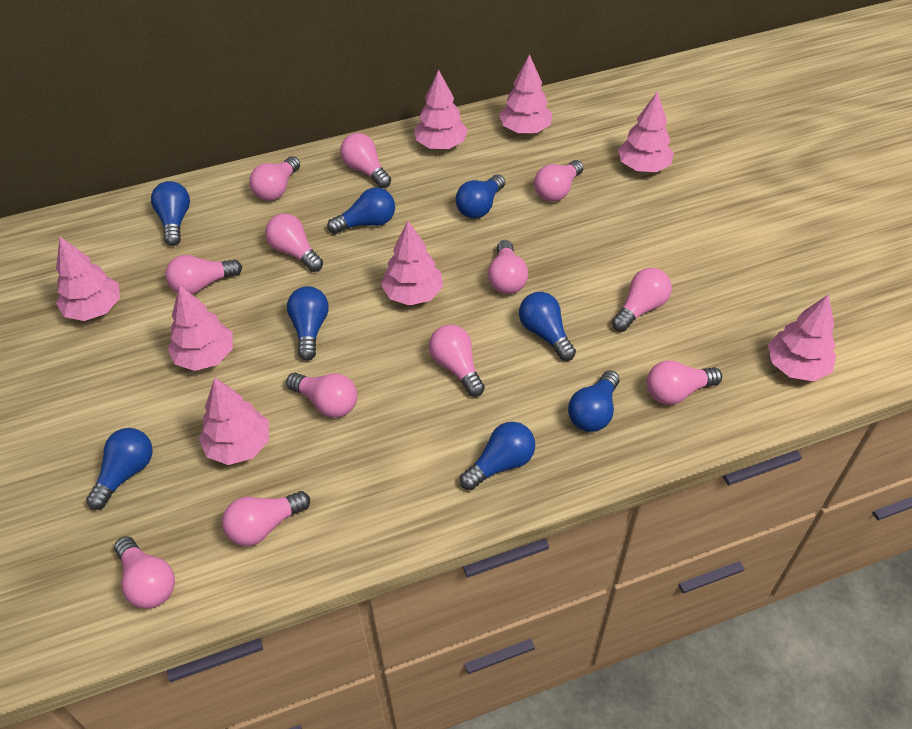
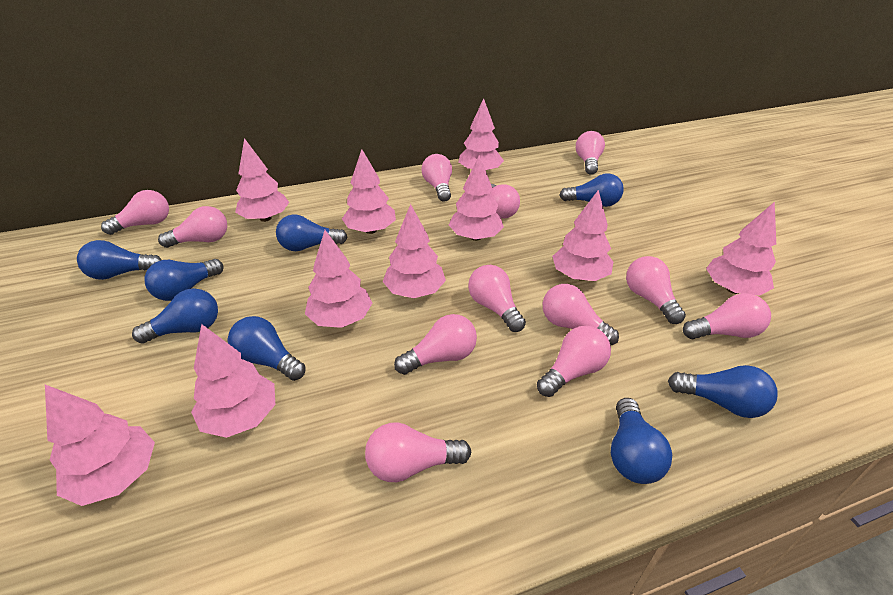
pink tree: 8 -> 10

